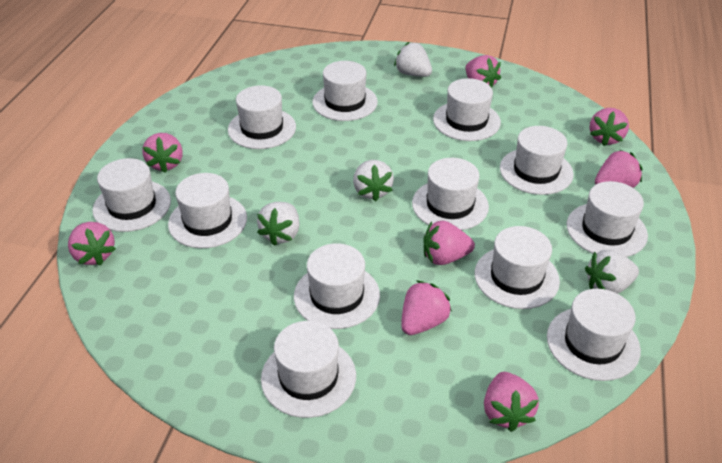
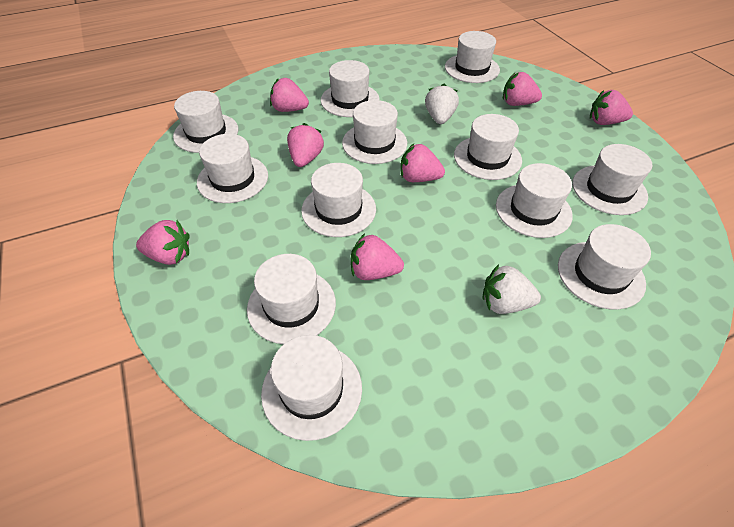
pink strawberry: 8 -> 7
white strawberry: 4 -> 2

